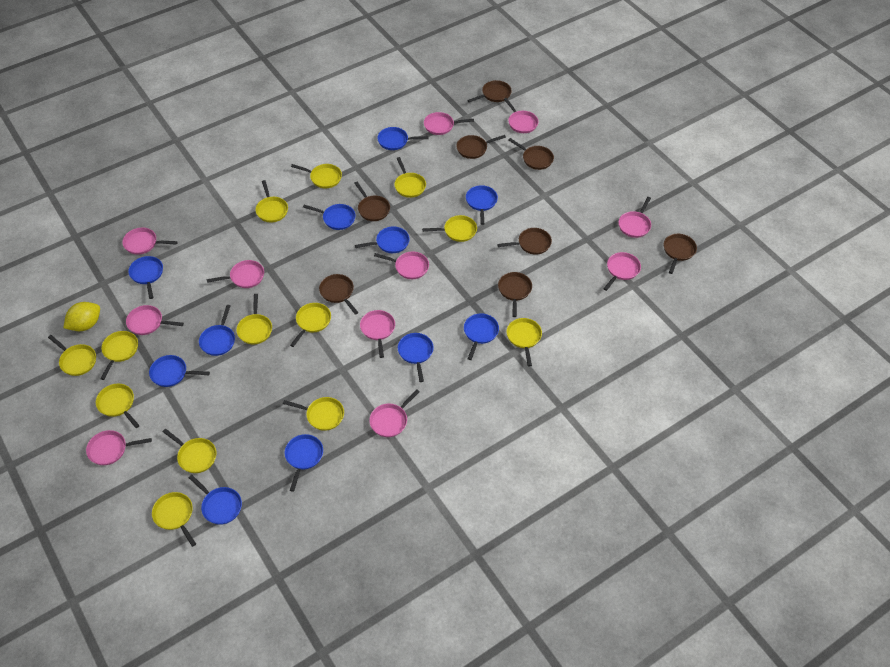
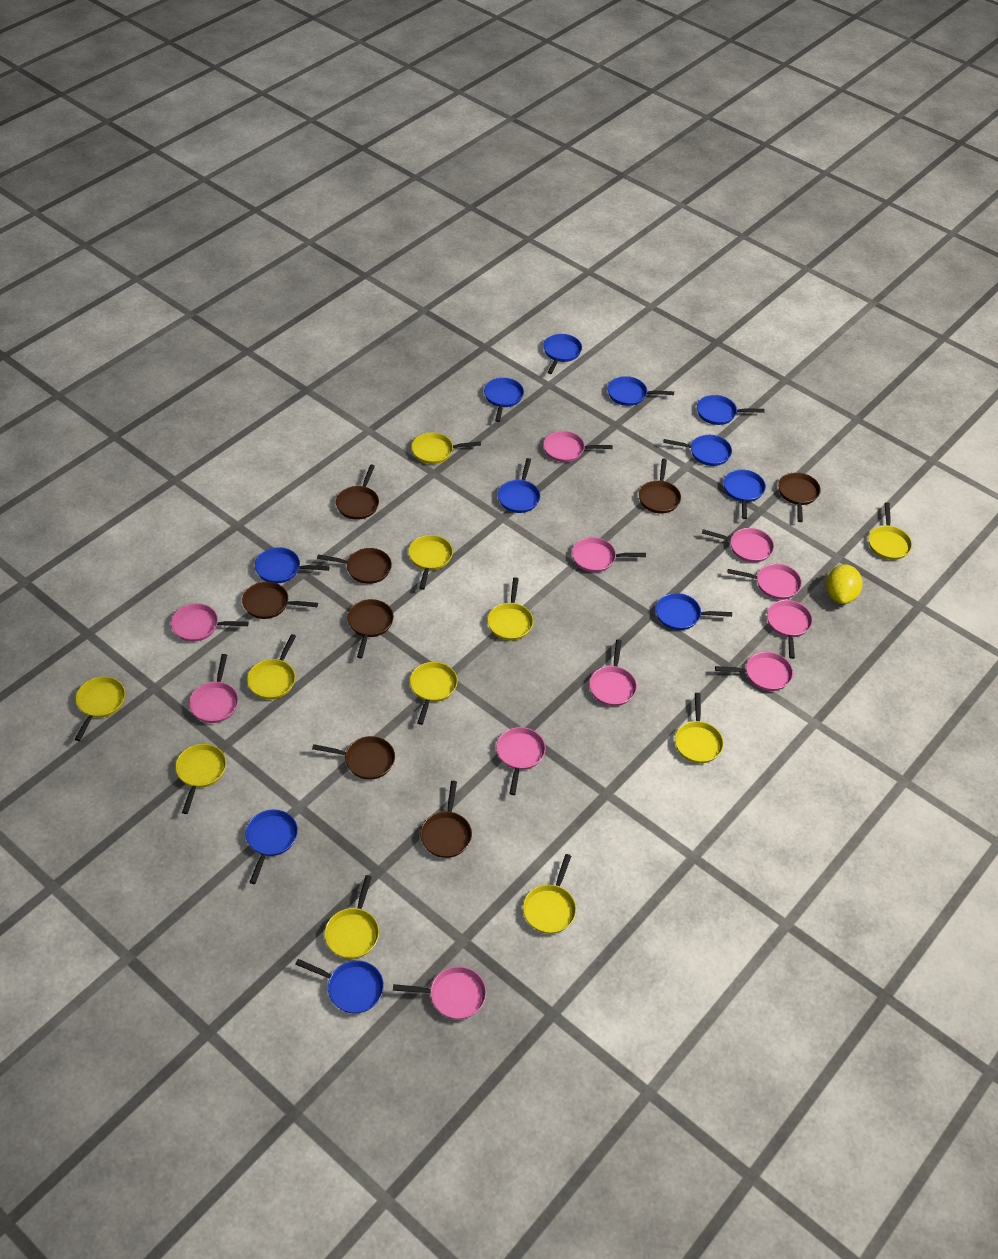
yellow pan: 13 -> 11

